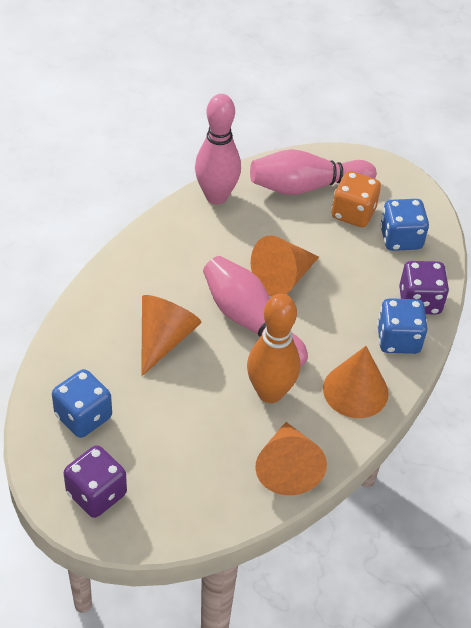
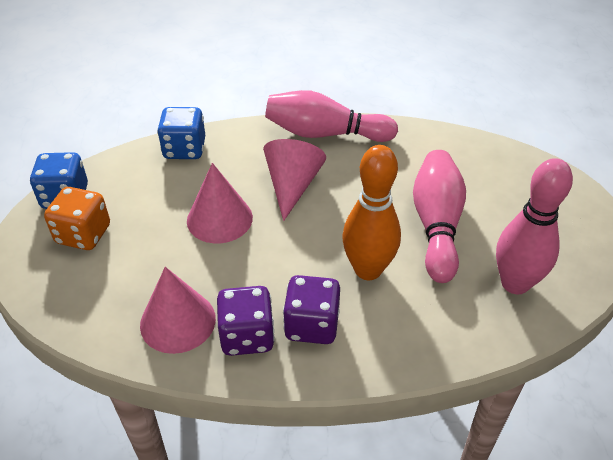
blue dice: 3 -> 2
orange cone: 4 -> 0
pink cone: 0 -> 3

